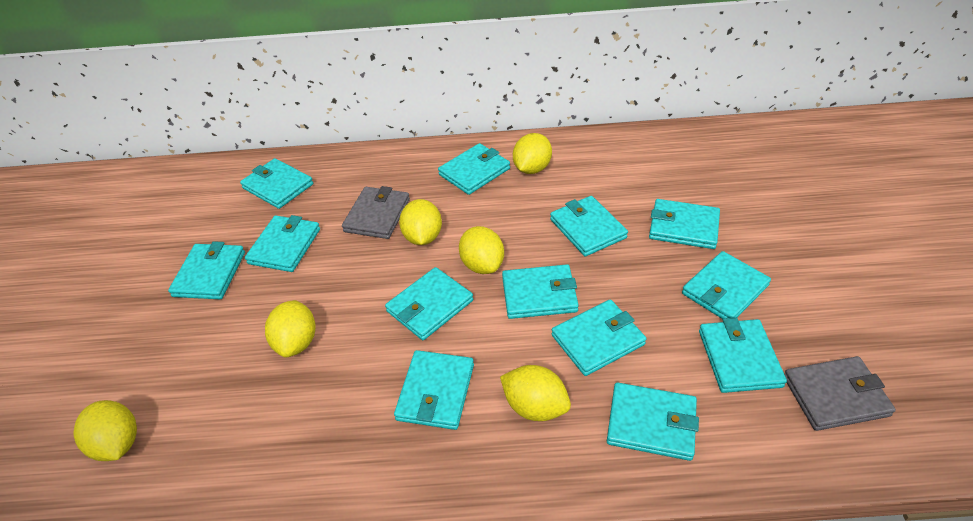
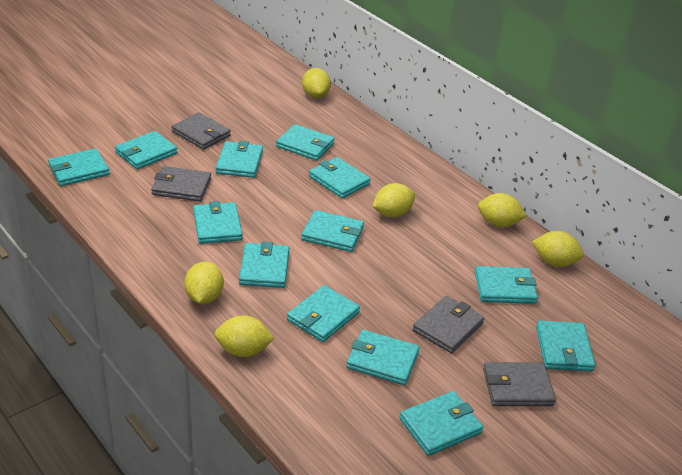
grey wallet: 2 -> 4

